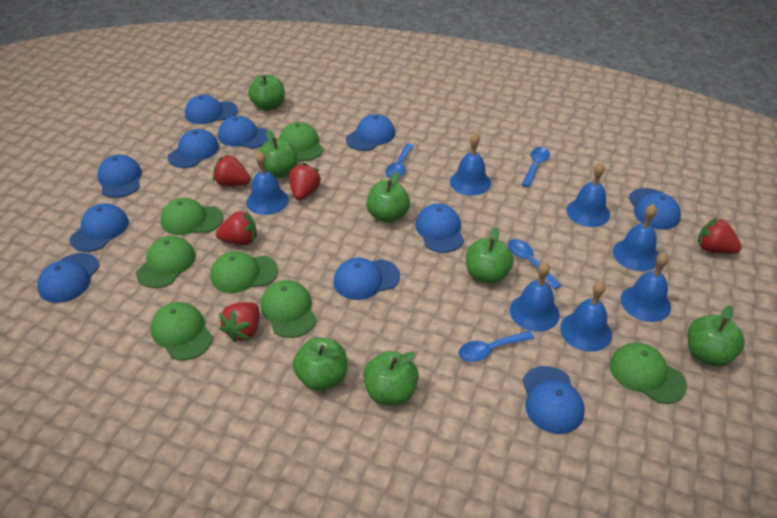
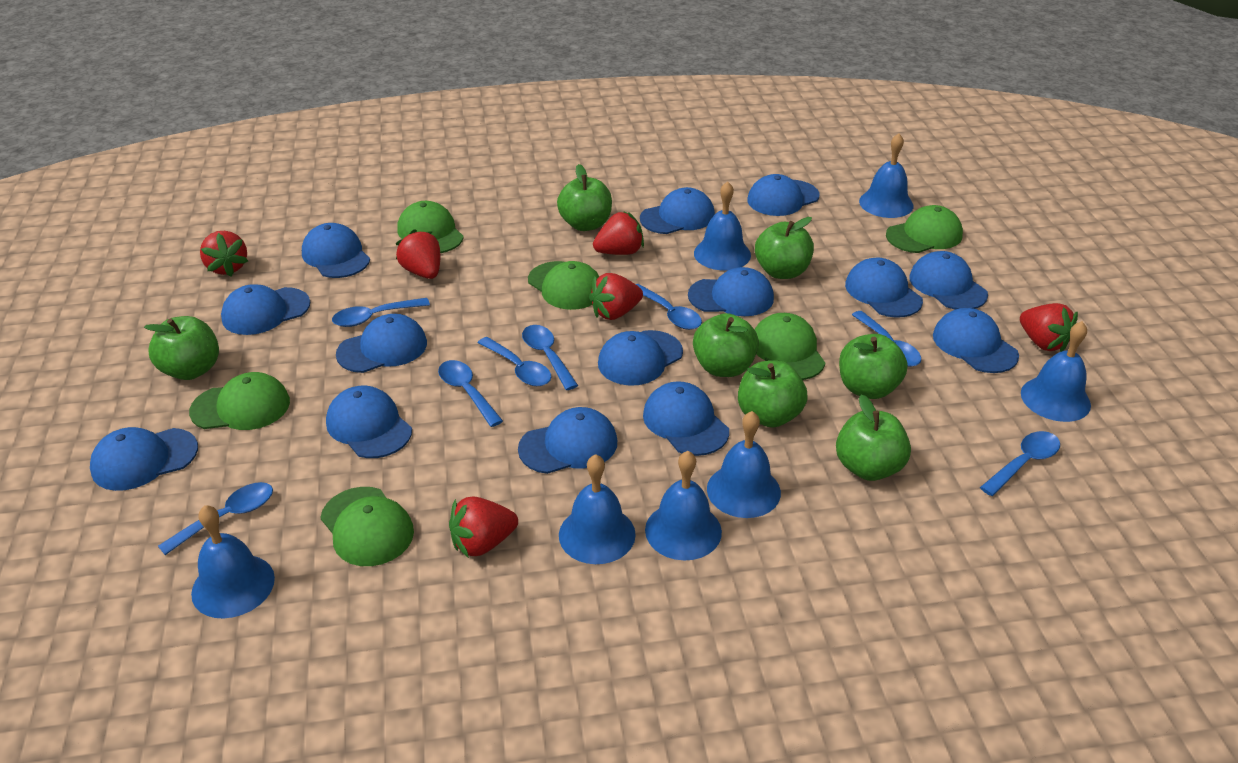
blue cap: 11 -> 14
blue spoon: 4 -> 8
green cap: 7 -> 6
red strawberry: 5 -> 6

